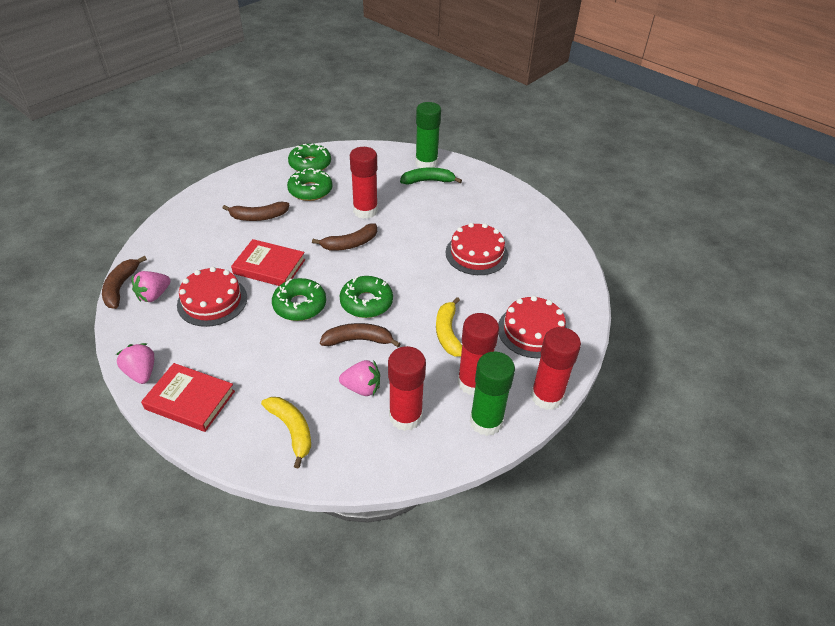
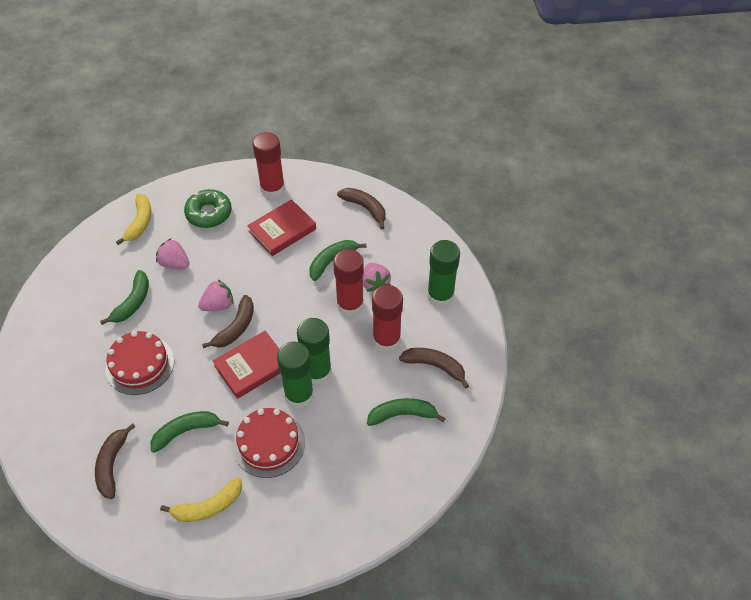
green banana: 1 -> 4
green donut: 4 -> 1
green glue stick: 2 -> 3
red cake: 3 -> 2
red glue stick: 4 -> 3

